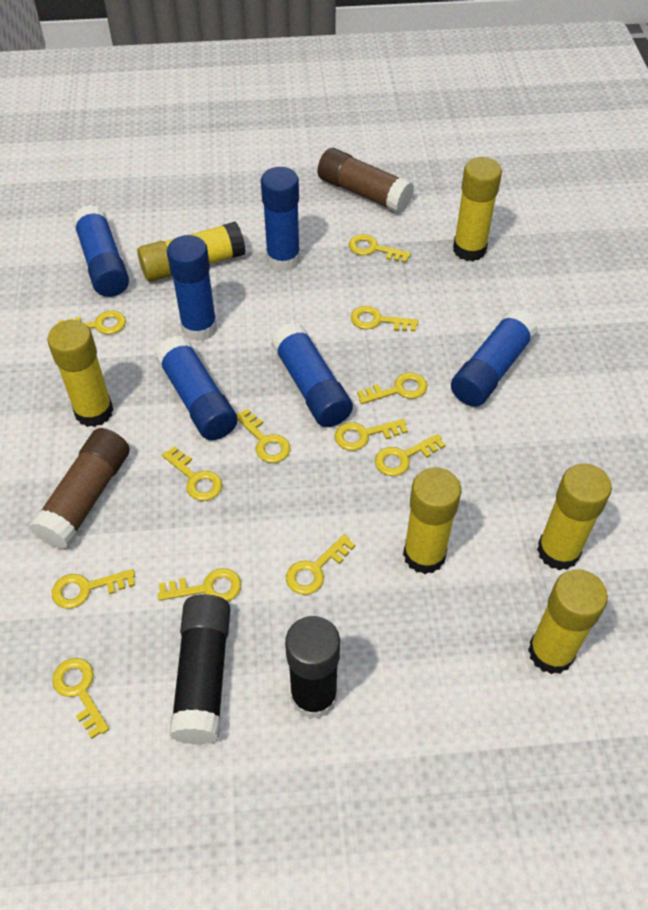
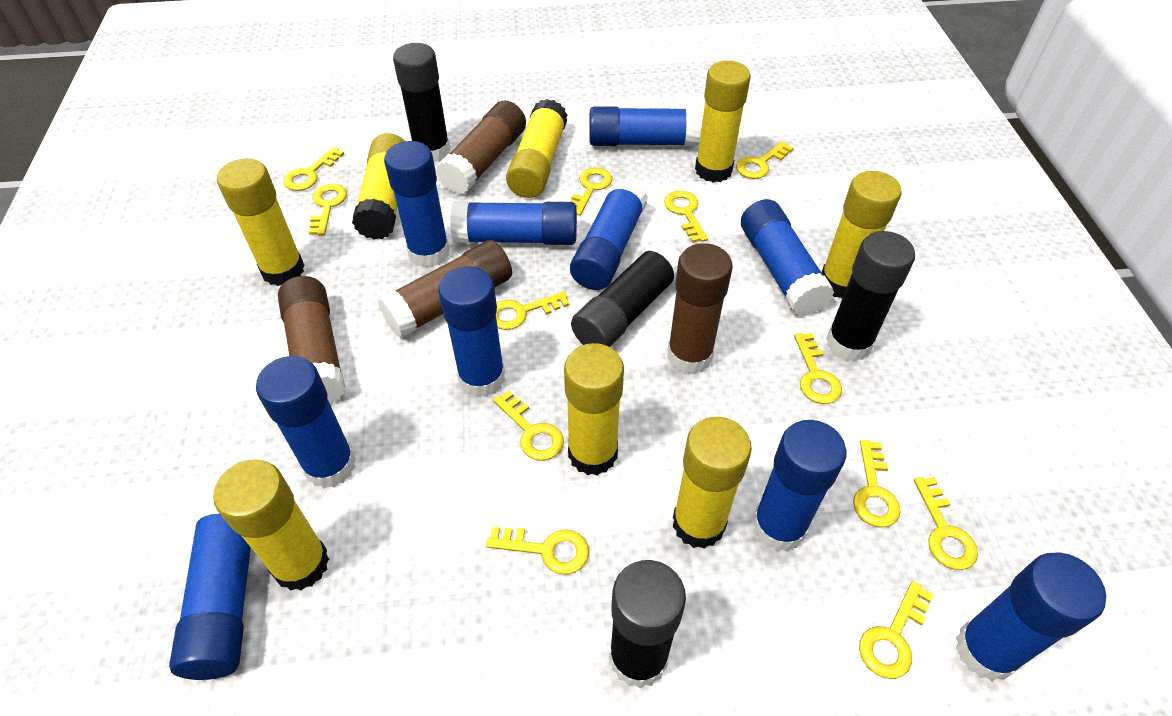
black glue stick: 2 -> 4
blue glue stick: 6 -> 10
brown glue stick: 2 -> 4
yellow glue stick: 6 -> 8

